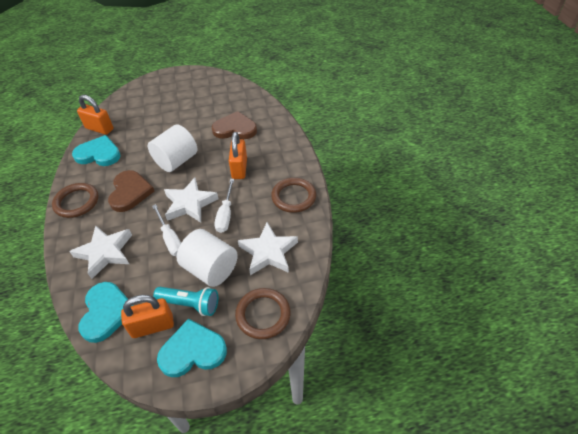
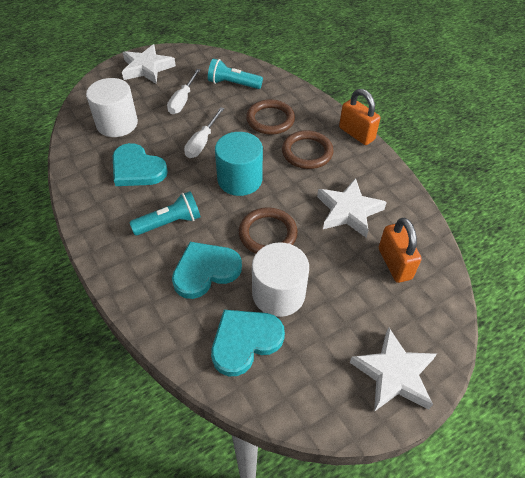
brown heart: 2 -> 0
orange padlock: 3 -> 2
turquoise cylinder: 0 -> 1
turquoise flashlight: 1 -> 2

